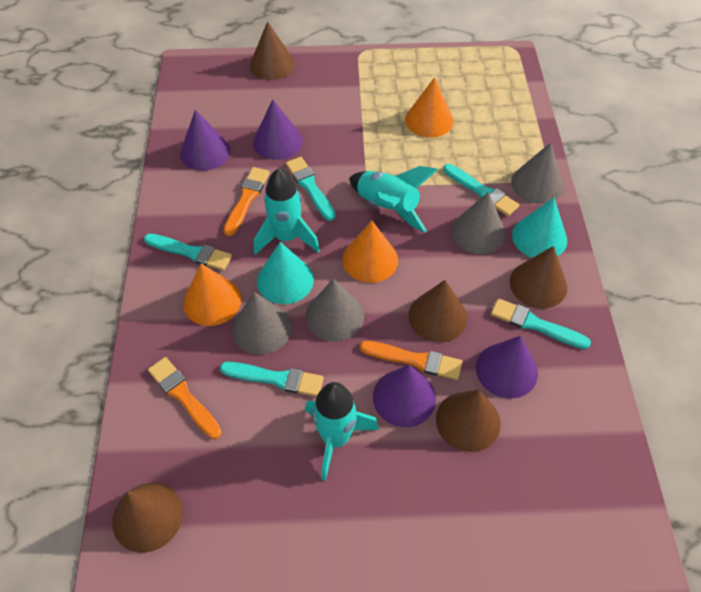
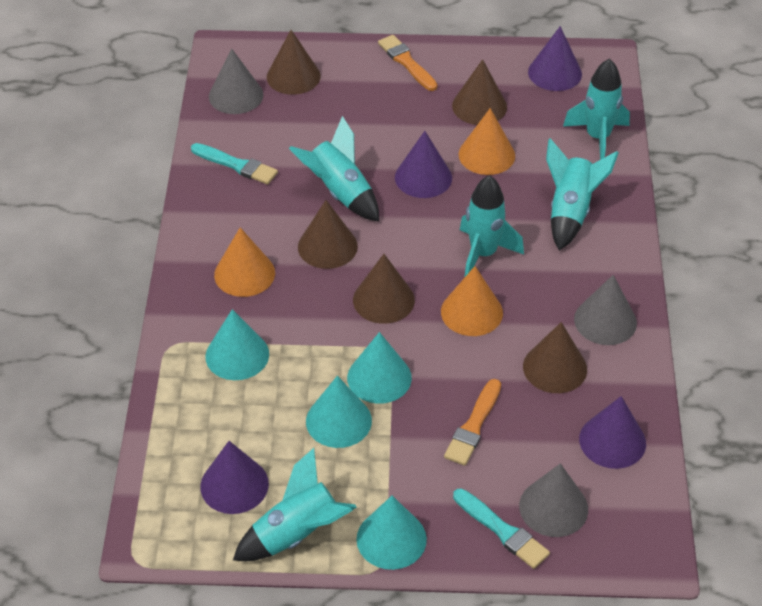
grey cone: 4 -> 3
orange brush: 3 -> 2
turquoise brush: 5 -> 2
turquoise cone: 2 -> 4
turquoise rocket: 3 -> 5

